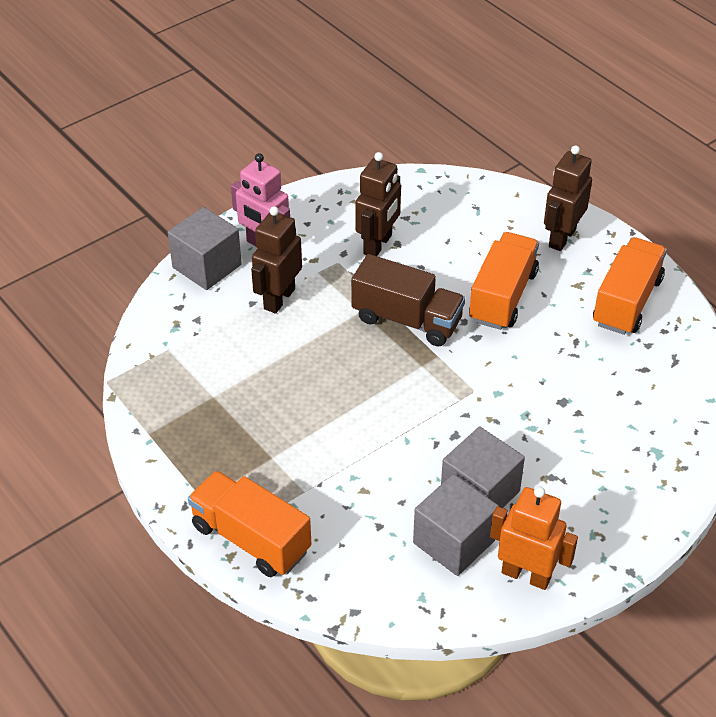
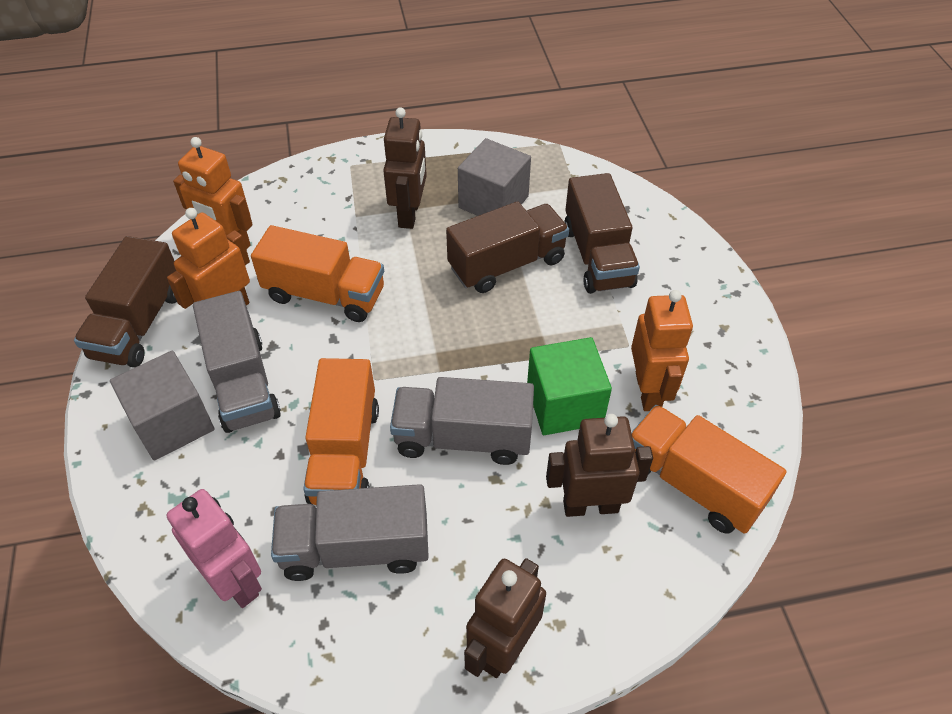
brown truck: 1 -> 3
green cube: 0 -> 1
grey cube: 3 -> 2
grey truck: 0 -> 3
orange robot: 1 -> 3

